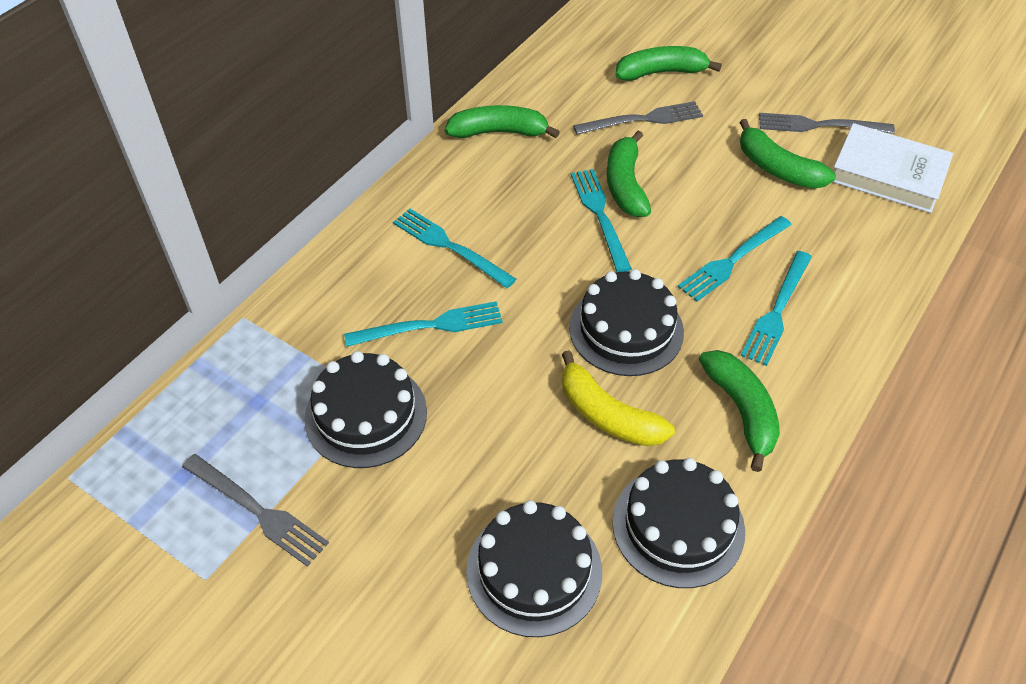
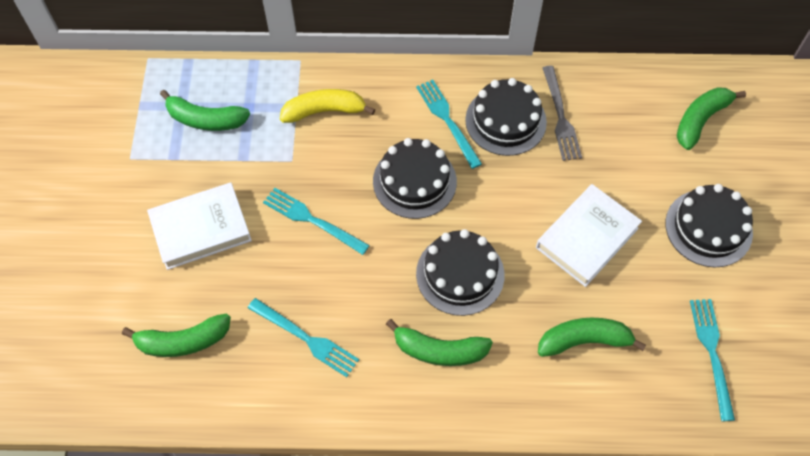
grey fork: 3 -> 1
turquoise fork: 5 -> 4
white book: 1 -> 2

